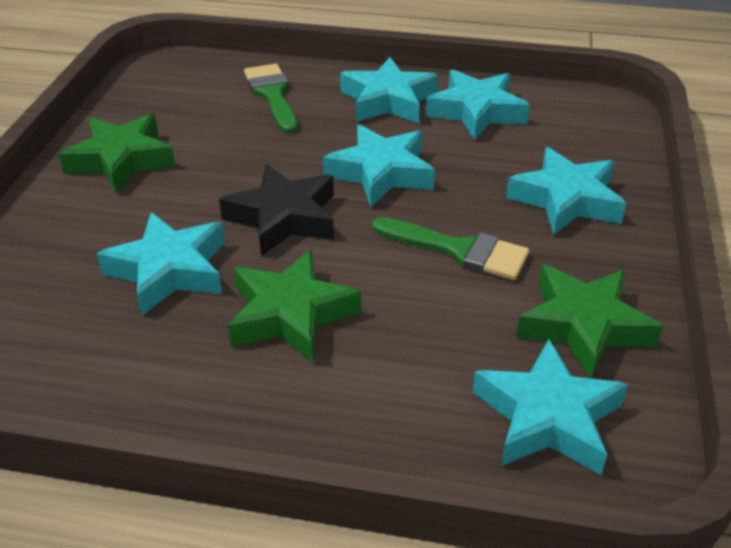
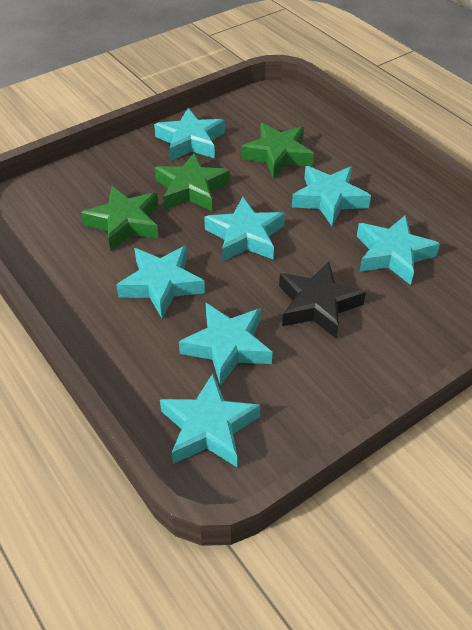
green brush: 2 -> 0
turquoise star: 6 -> 7

